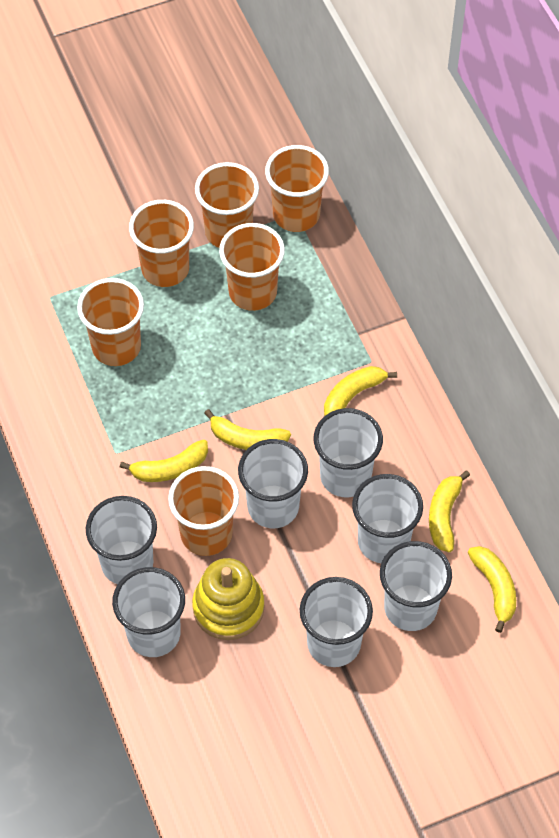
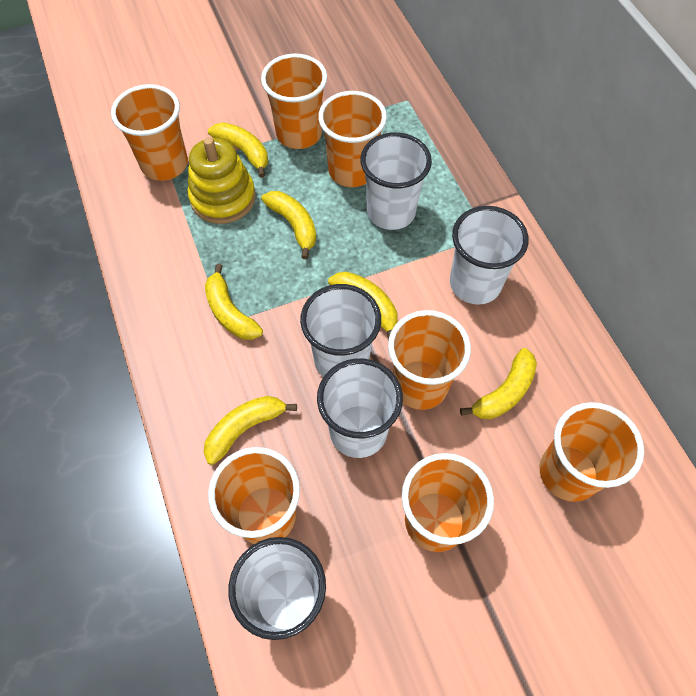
orange cup: 6 -> 7
white cup: 7 -> 5
yellow banana: 5 -> 6

